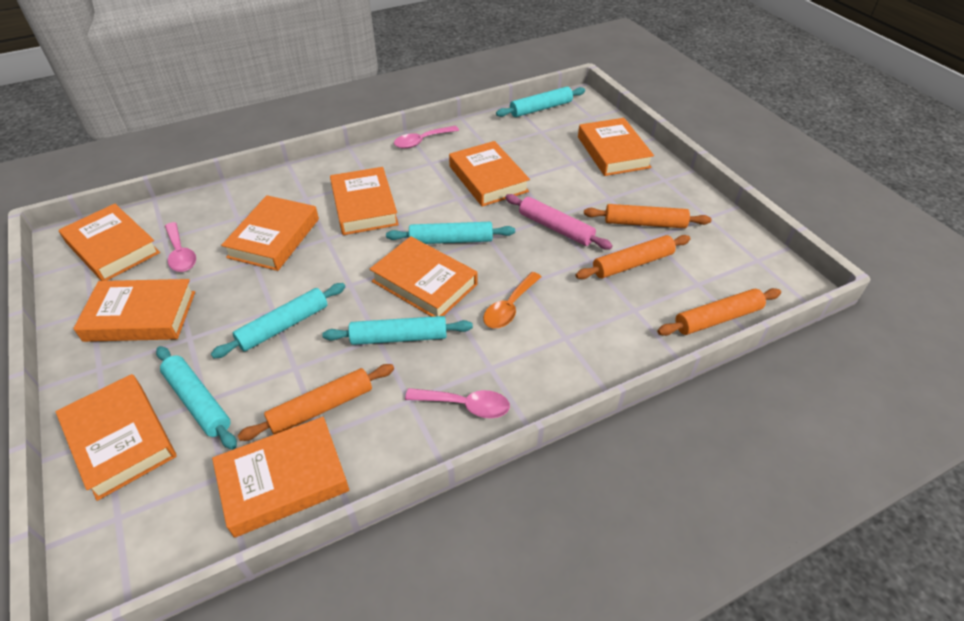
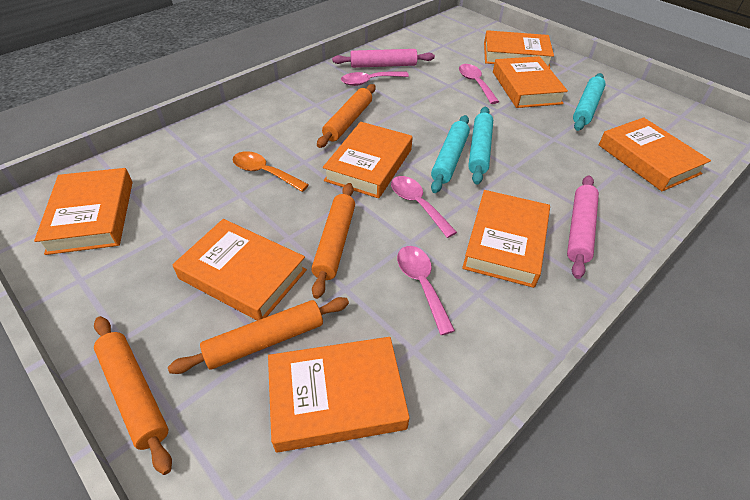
orange book: 9 -> 8
pink rolling pin: 1 -> 2
pink spoon: 3 -> 4
turquoise rolling pin: 5 -> 3

